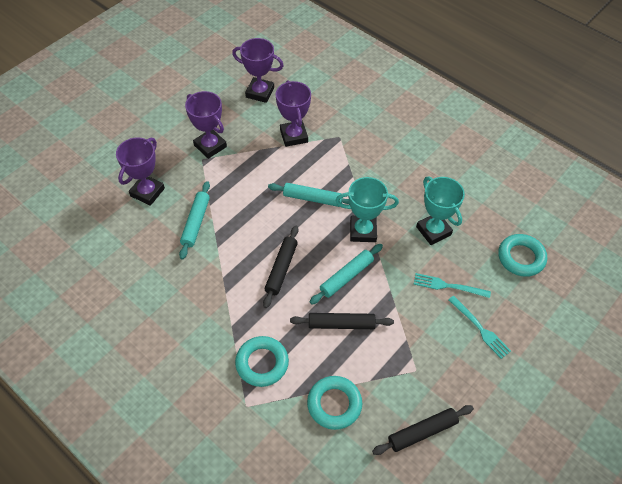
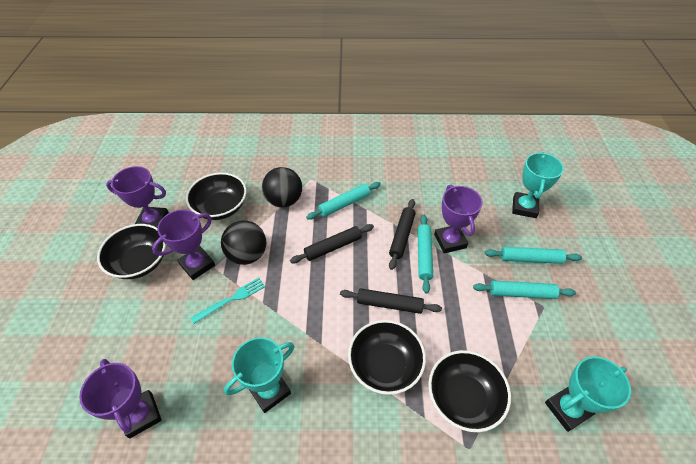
black ball: 0 -> 2
black bowl: 0 -> 4
turquoise fork: 2 -> 1
turquoise ring: 3 -> 0
turquoise rolling pin: 3 -> 4
turquoise trophy: 2 -> 3

